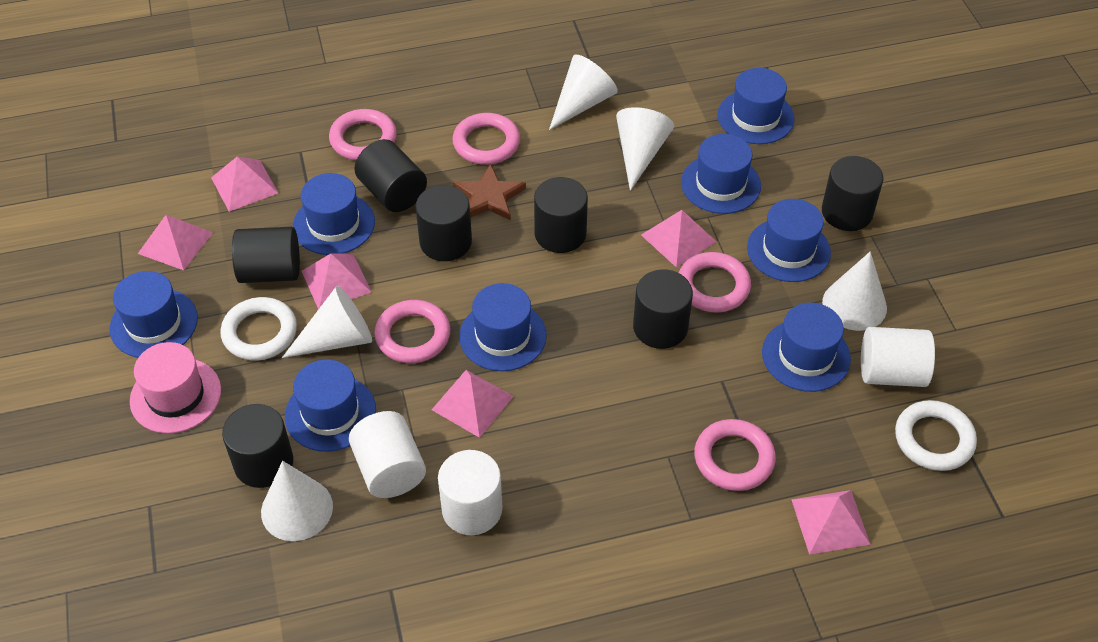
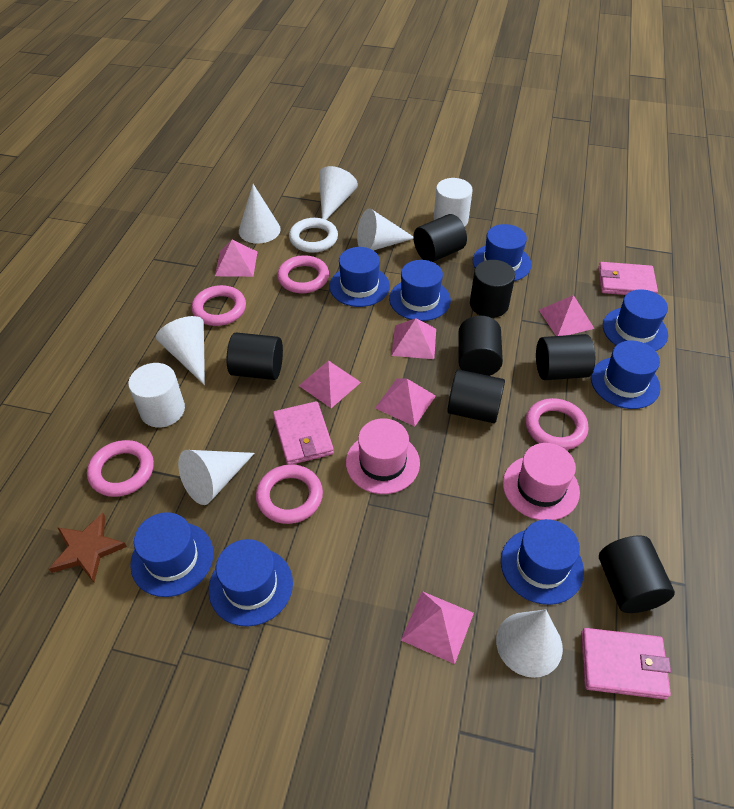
pink hat: 1 -> 2
pink wallet: 0 -> 3
white cone: 5 -> 6
white cylinder: 3 -> 2
white ring: 2 -> 1

